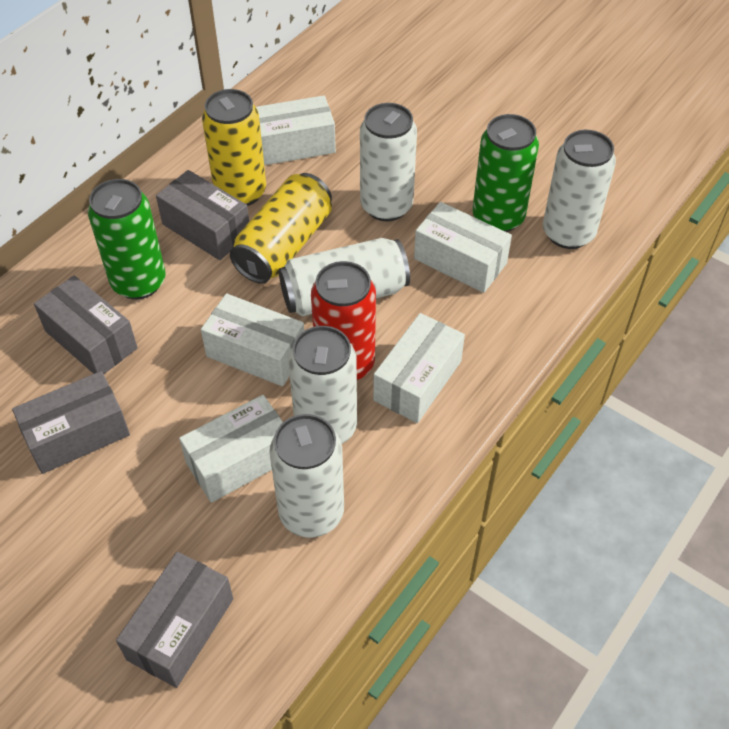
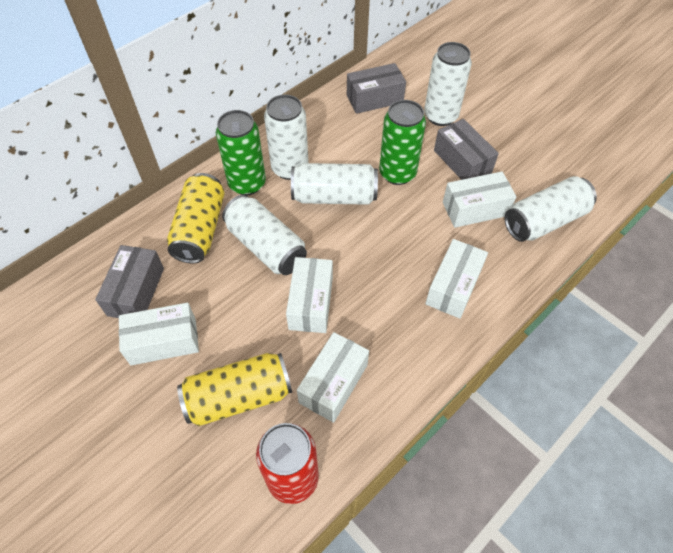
grey box: 4 -> 3

